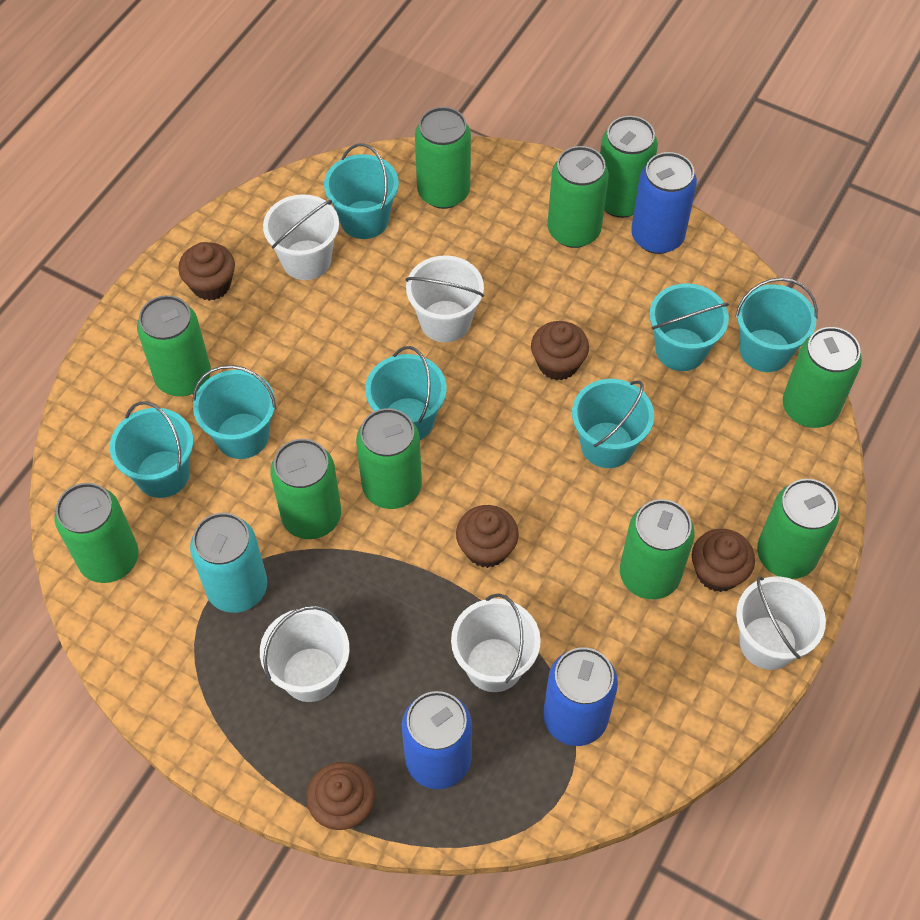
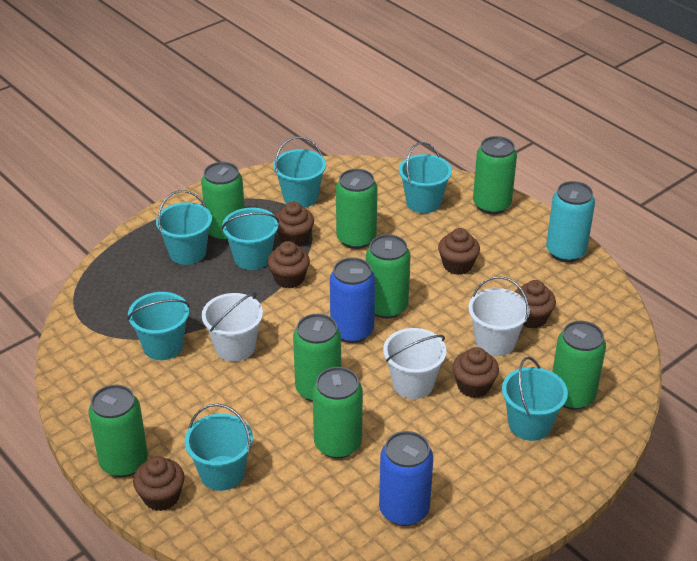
blue can: 3 -> 2
brown cupcake: 5 -> 6
green can: 10 -> 8
white bucket: 5 -> 3

